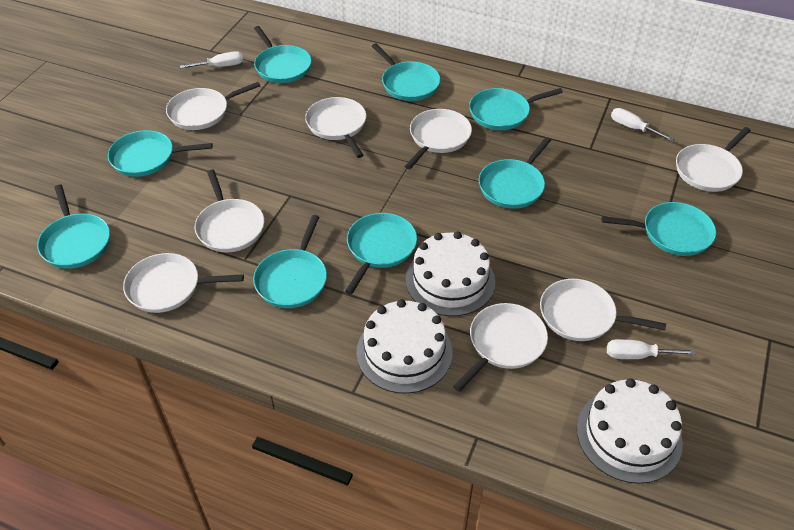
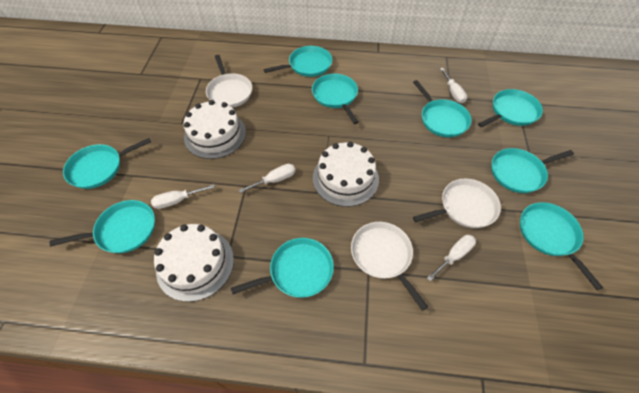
white pan: 8 -> 3
white screwdriver: 3 -> 4

